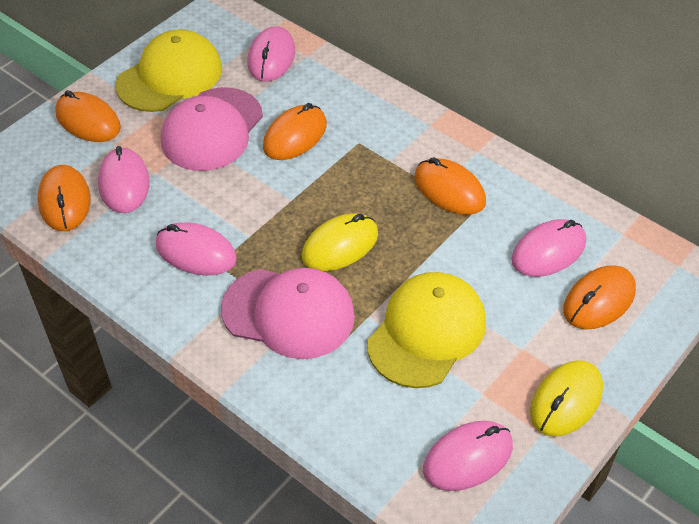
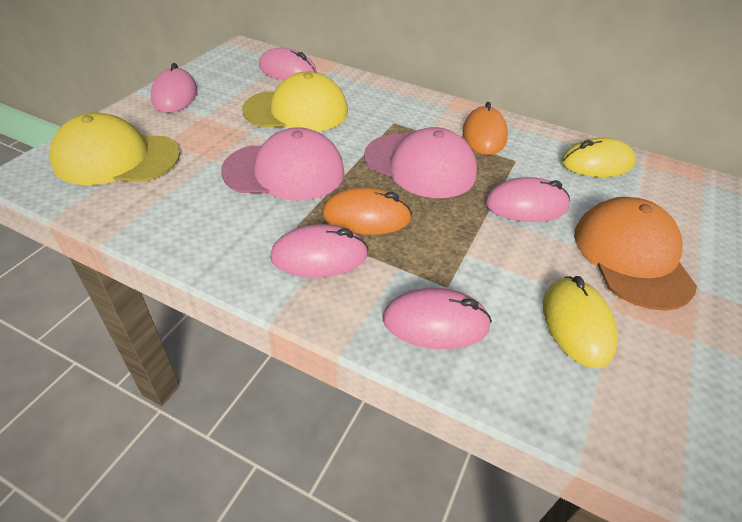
orange cap: 0 -> 1
orange mouse: 5 -> 2

